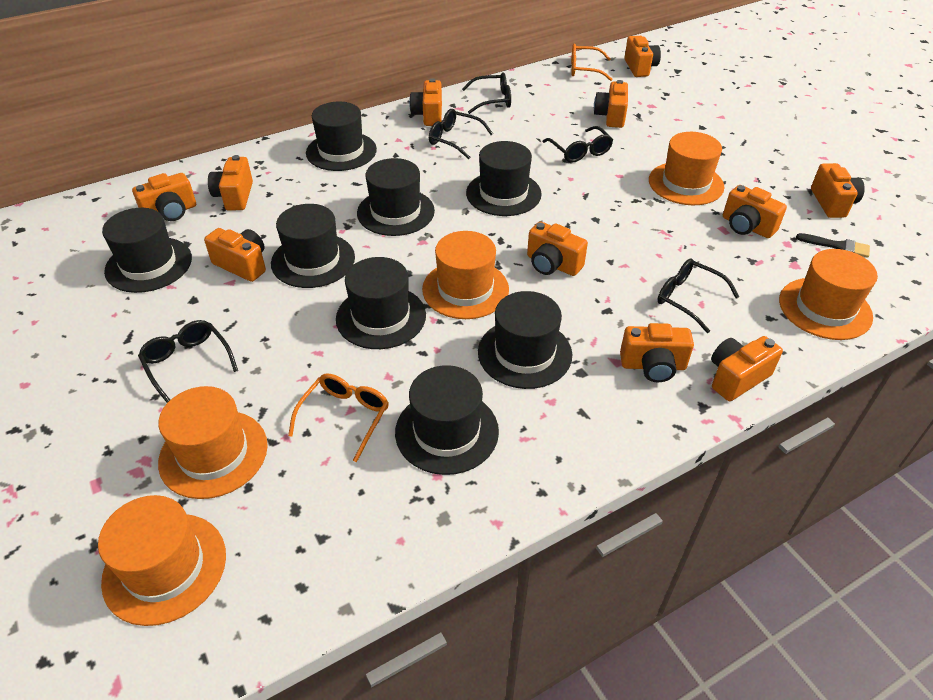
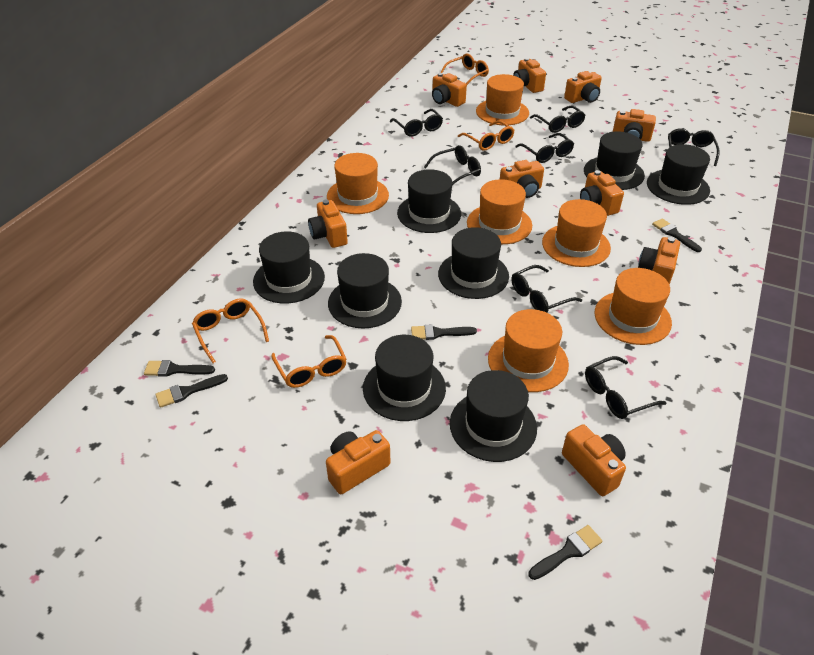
black brush: 1 -> 5
black glasses: 5 -> 7
orange camera: 11 -> 10
orange glasses: 2 -> 4
orange hat: 5 -> 6

